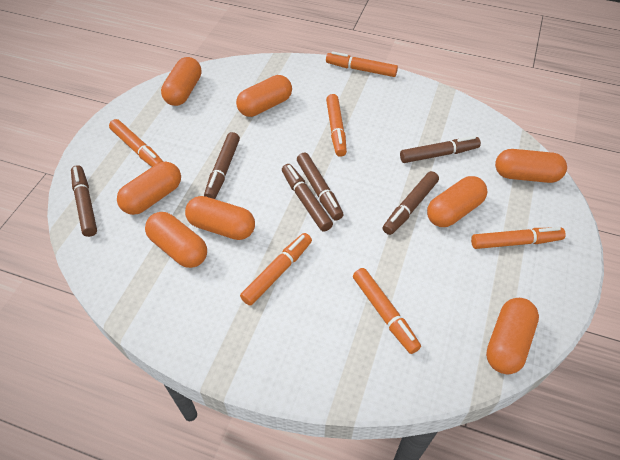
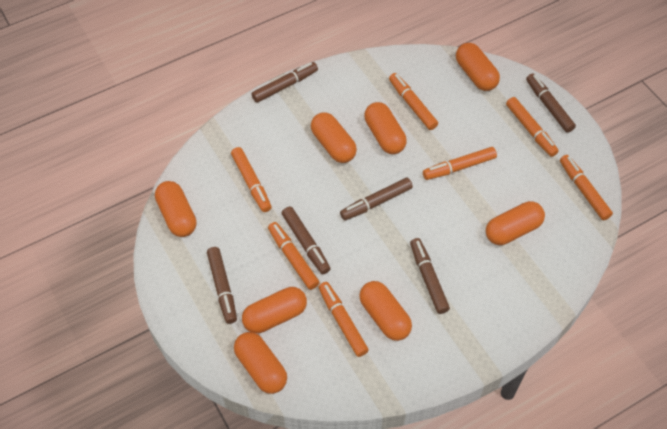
orange marker: 6 -> 7

